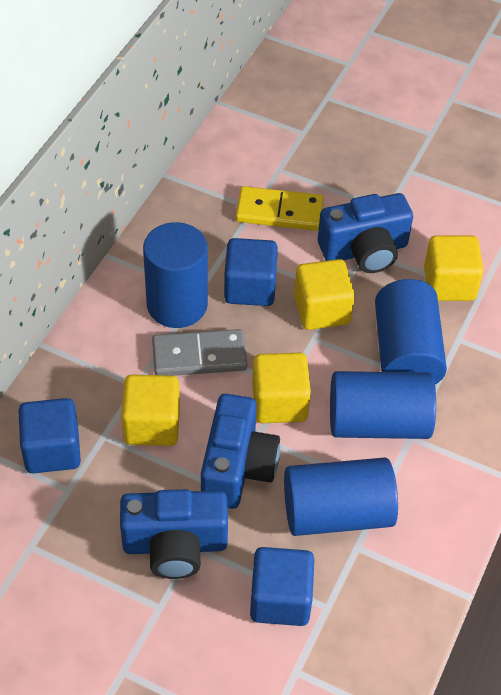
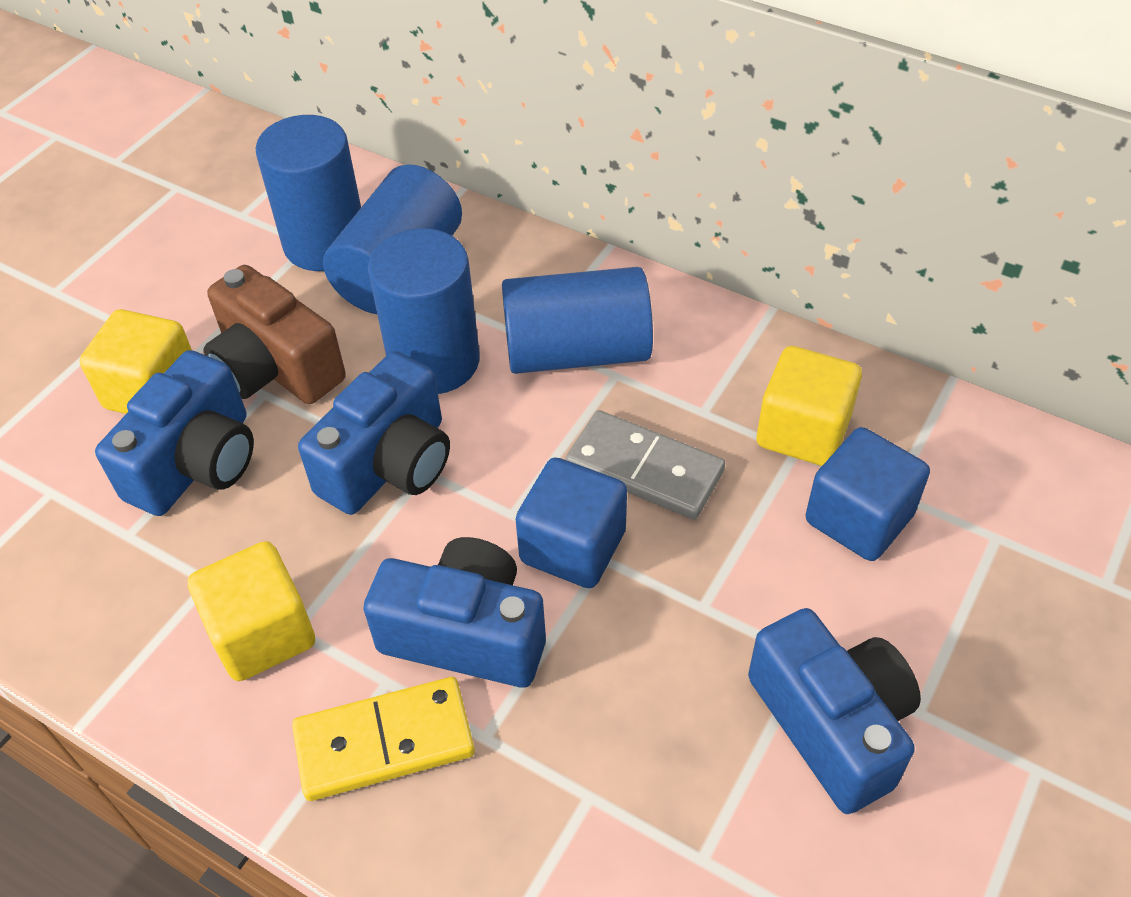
blue camera: 3 -> 4
blue cube: 3 -> 2
brown camera: 0 -> 1
yellow cube: 4 -> 3

